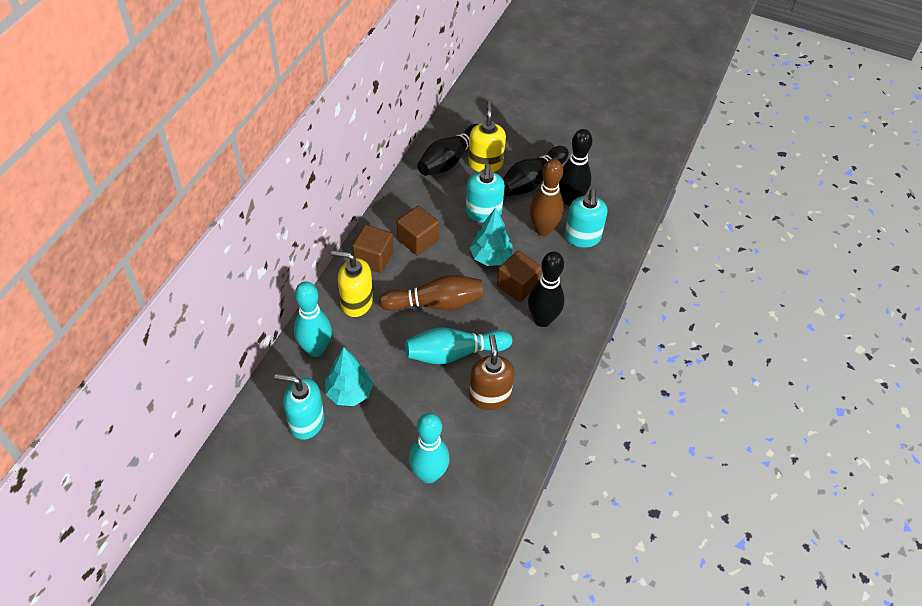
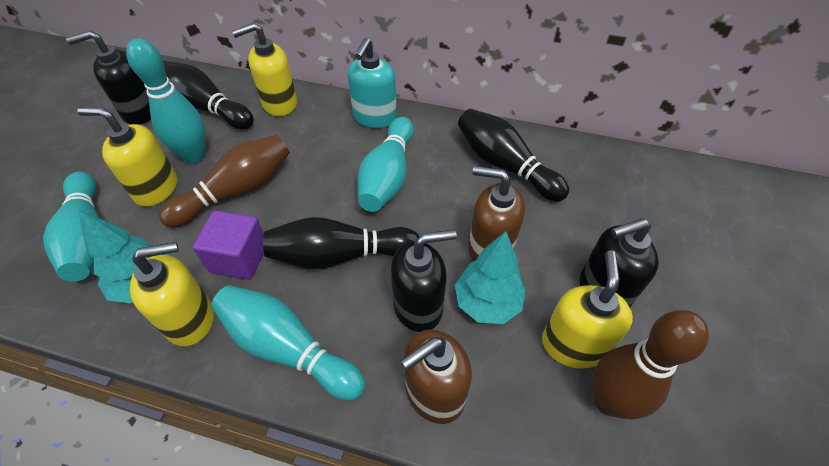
black bowling pin: 4 -> 3
black soap dispenser: 0 -> 3
brown cube: 3 -> 0
brown soap dispenser: 1 -> 2
purple cube: 0 -> 1
turquoise bowling pin: 3 -> 4
turquoise soap dispenser: 3 -> 1
yellow soap dispenser: 2 -> 4

